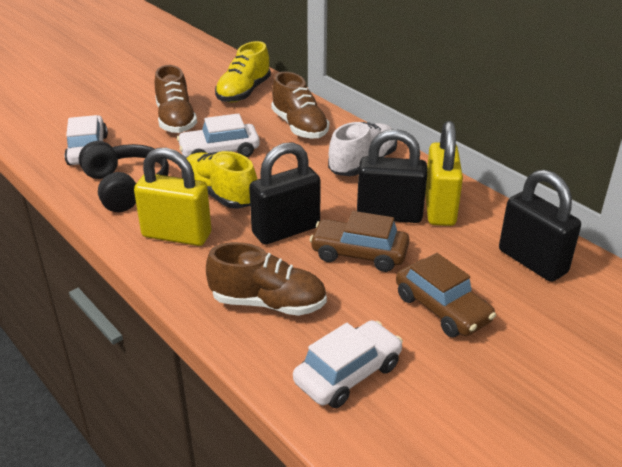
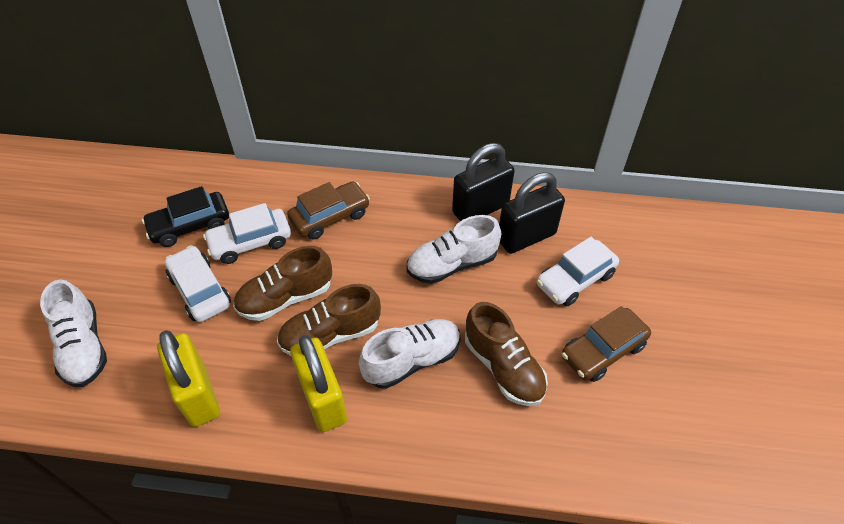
black car: 0 -> 1
black headphones: 1 -> 0
black padlock: 3 -> 2
white shoe: 1 -> 3
yellow shoe: 2 -> 0

